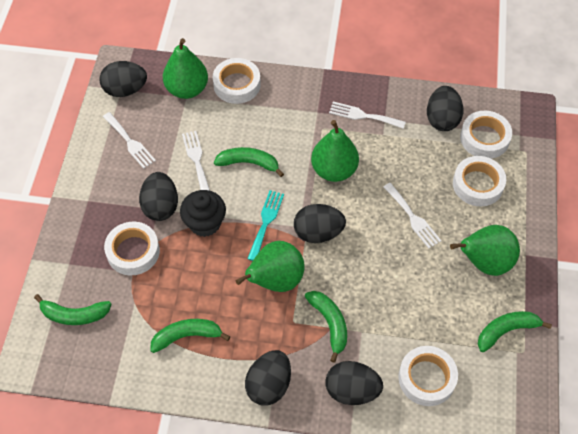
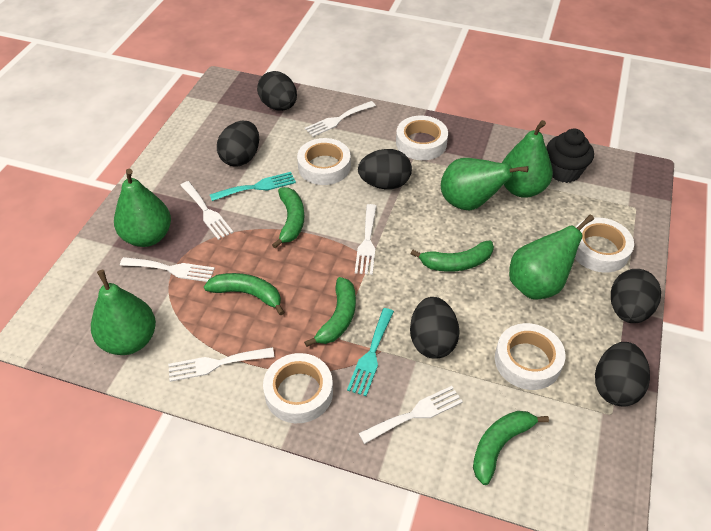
green pear: 4 -> 5
turquoise fork: 1 -> 2
white fork: 4 -> 6

